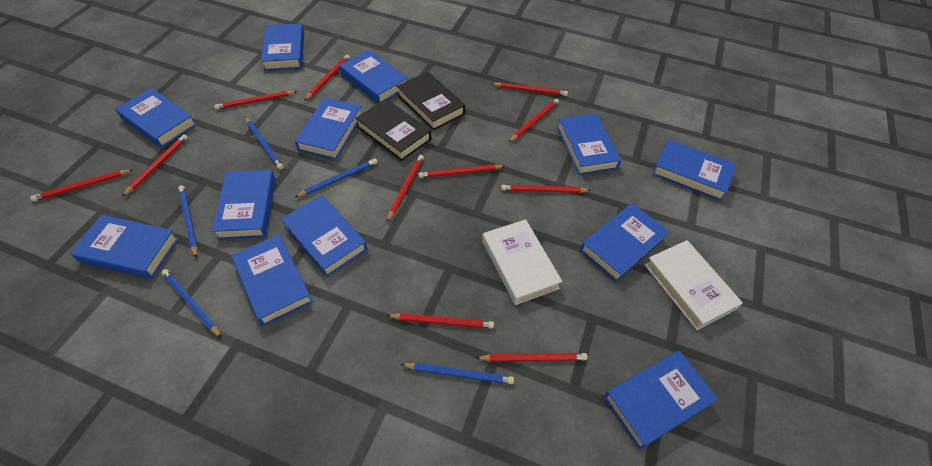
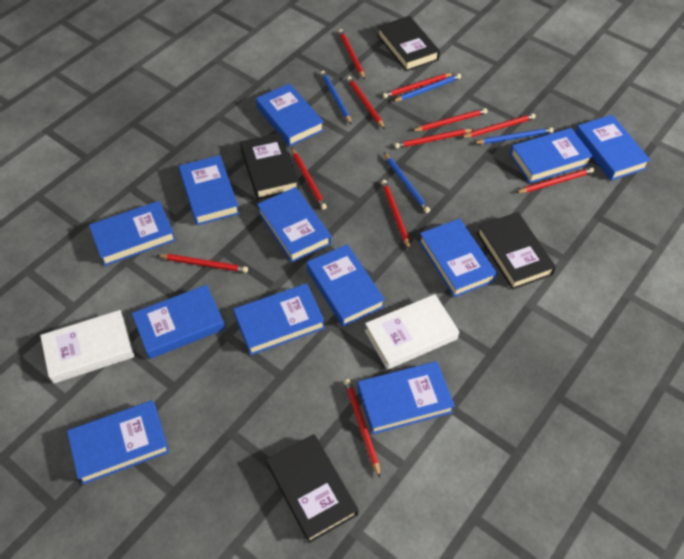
black book: 2 -> 4
blue pencil: 5 -> 4

